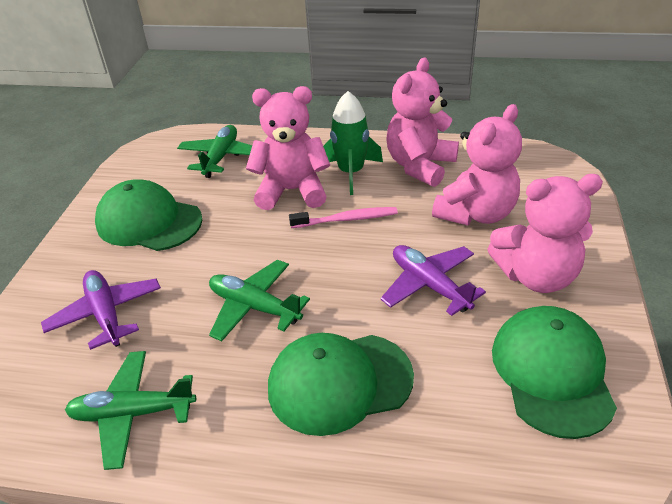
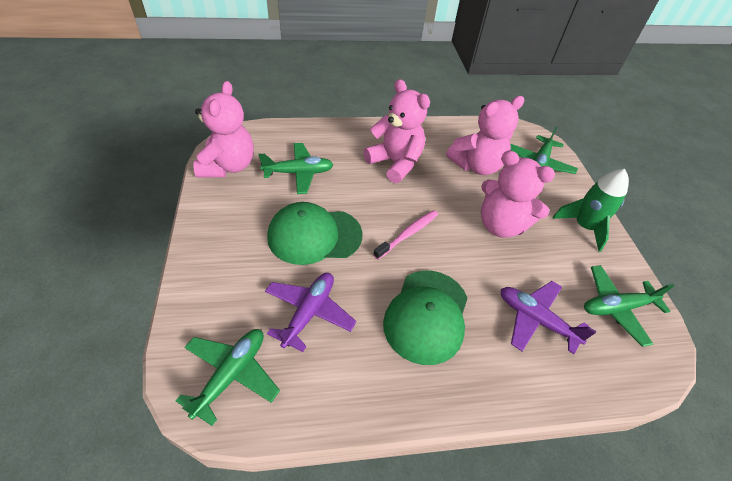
green cap: 3 -> 2
green plane: 3 -> 4

